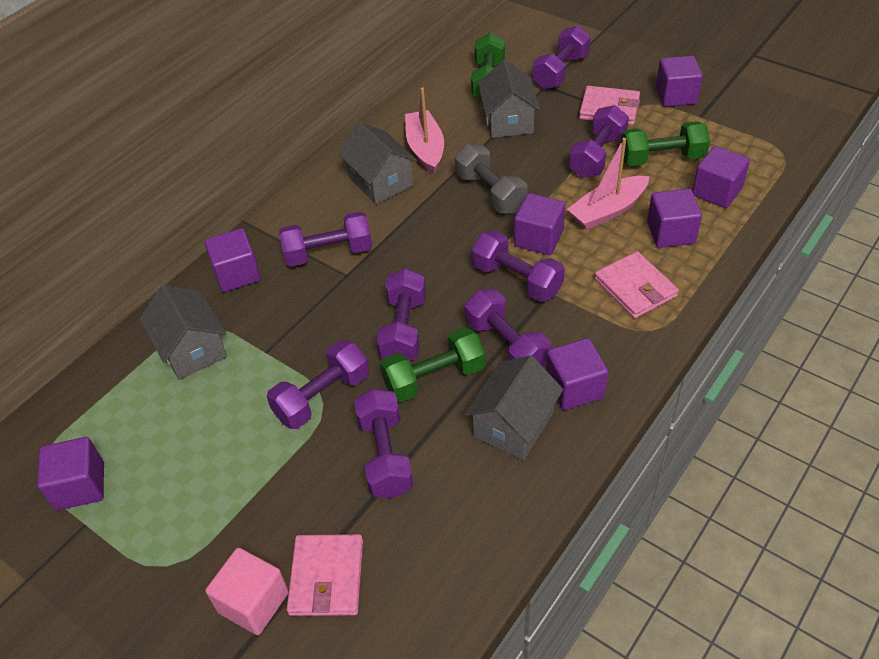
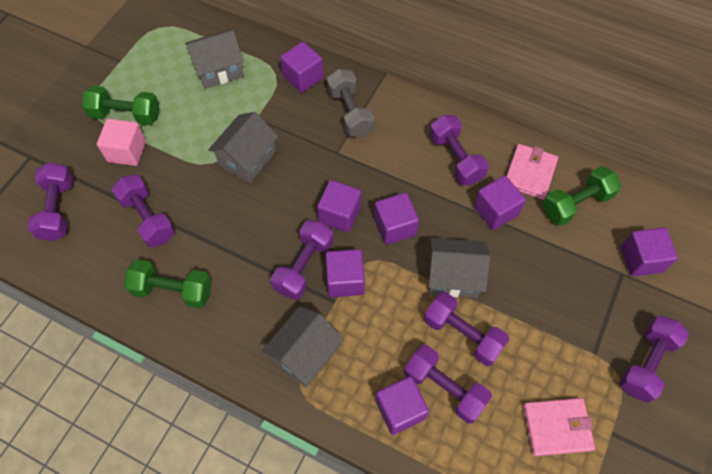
pink boat: 2 -> 0
pink wallet: 3 -> 2
purple dumbbell: 8 -> 7

